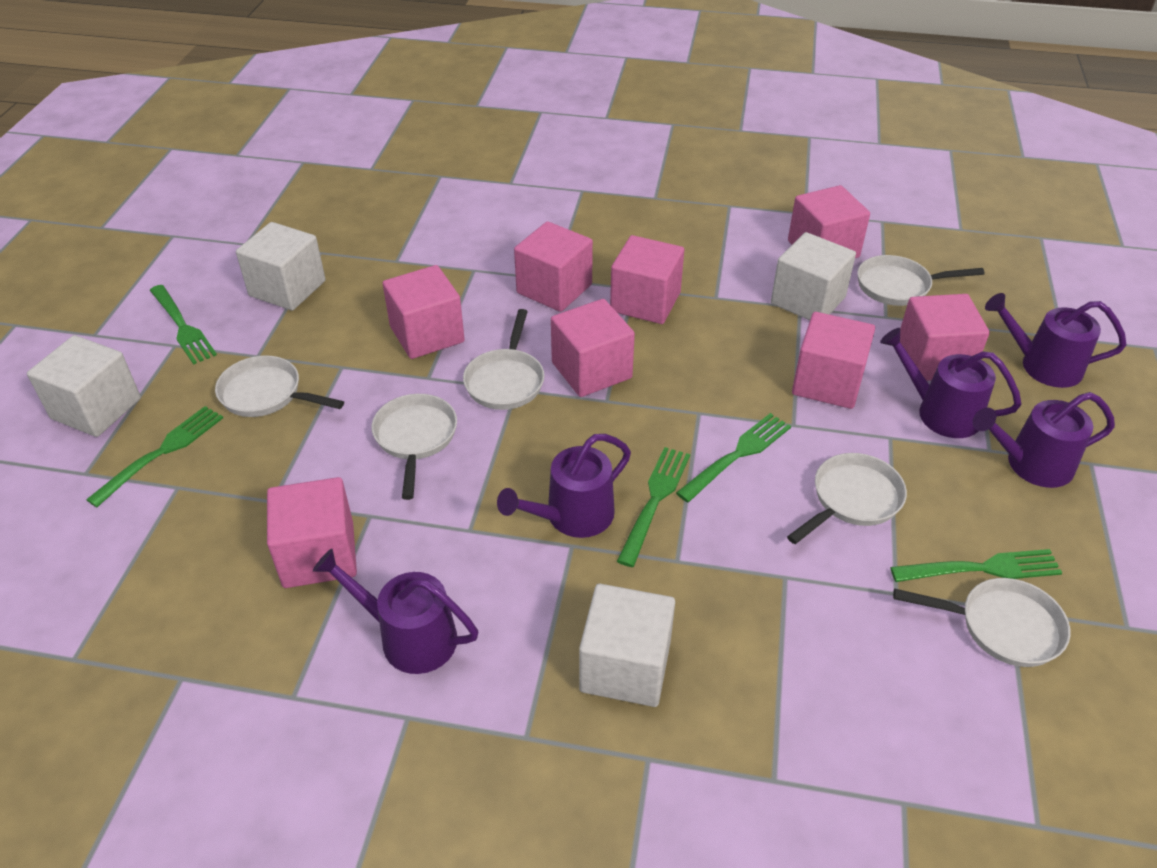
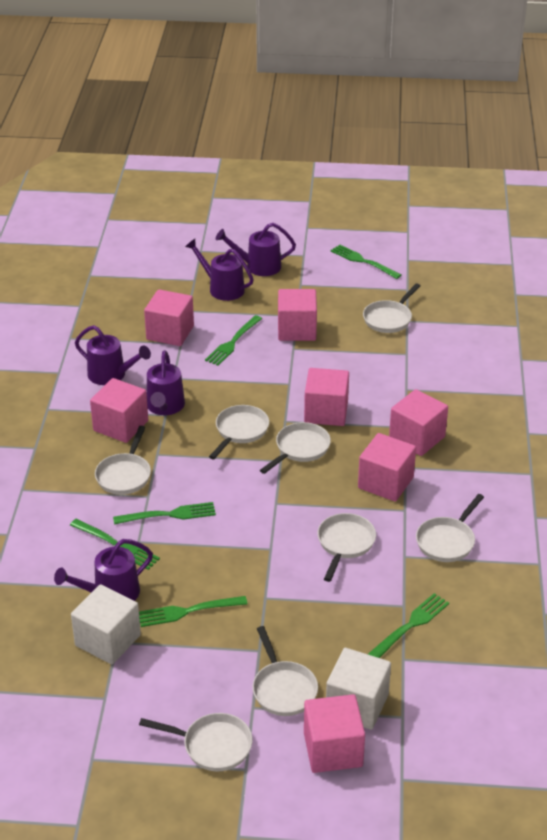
green fork: 5 -> 6
pink cube: 8 -> 7
white cube: 4 -> 2
white pan: 6 -> 8

